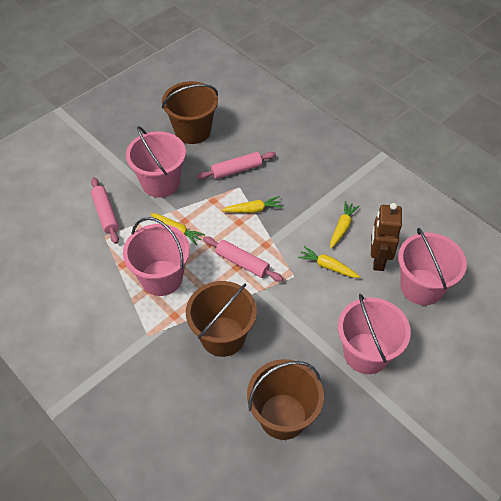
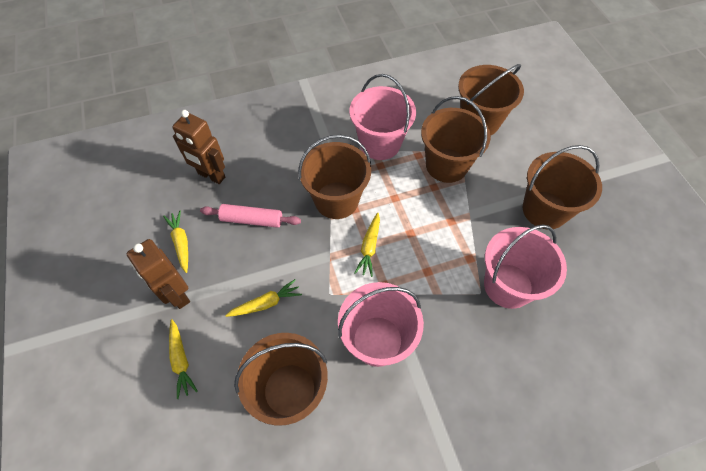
brown bucket: 3 -> 5
brown robot: 1 -> 2
pink bucket: 4 -> 3
pink rolling pin: 3 -> 1

